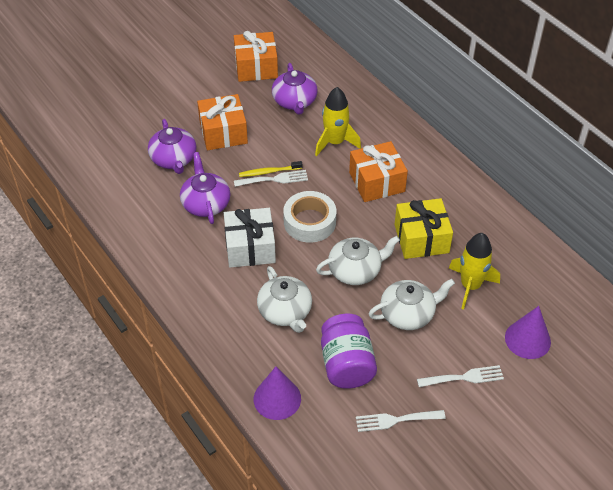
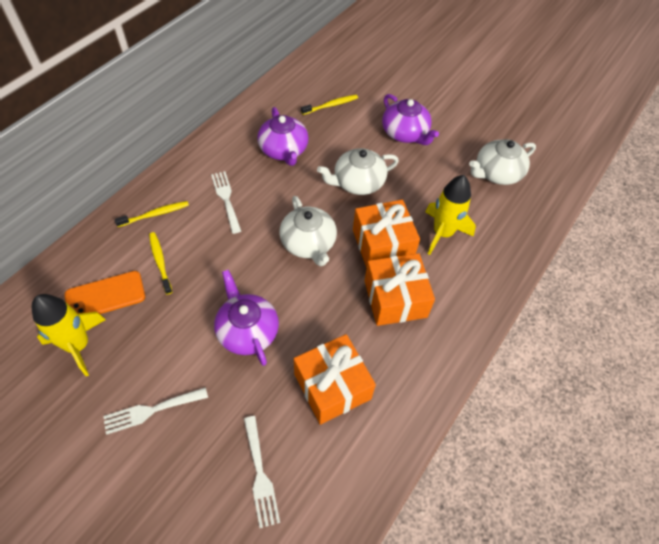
orange phone: 0 -> 1
purple cone: 2 -> 0
purple jar: 1 -> 0
white gift: 1 -> 0
white tape: 1 -> 0
yellow gift: 1 -> 0
yellow toothbrush: 1 -> 3

